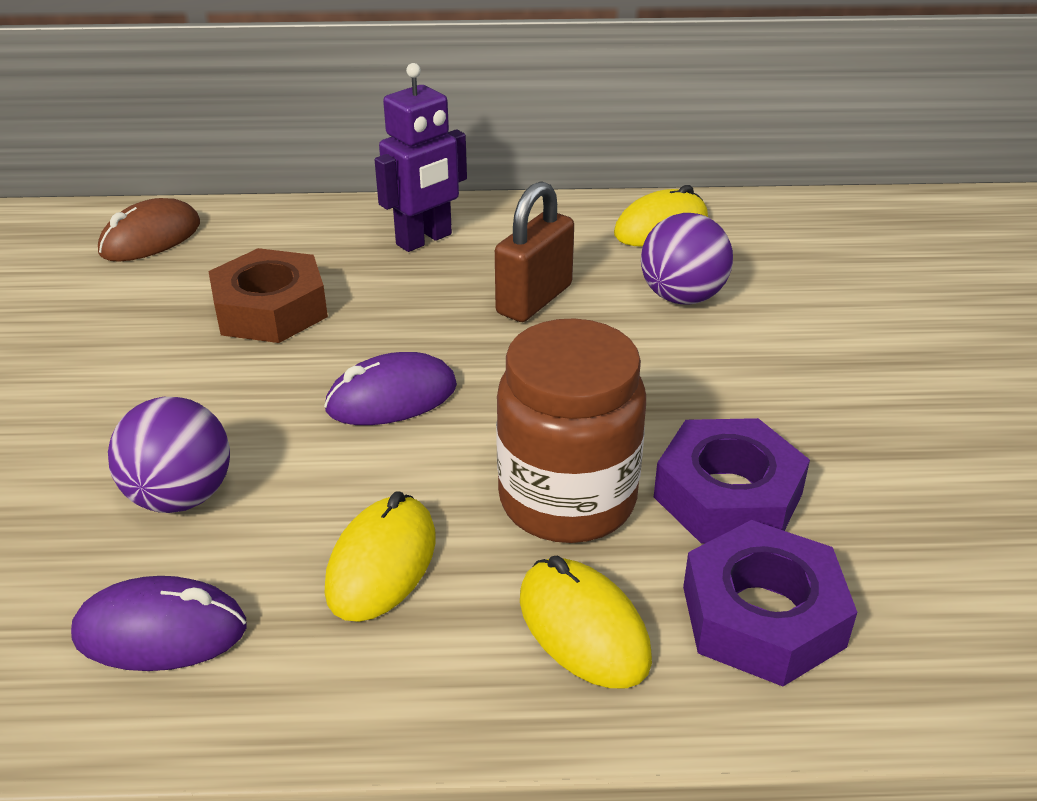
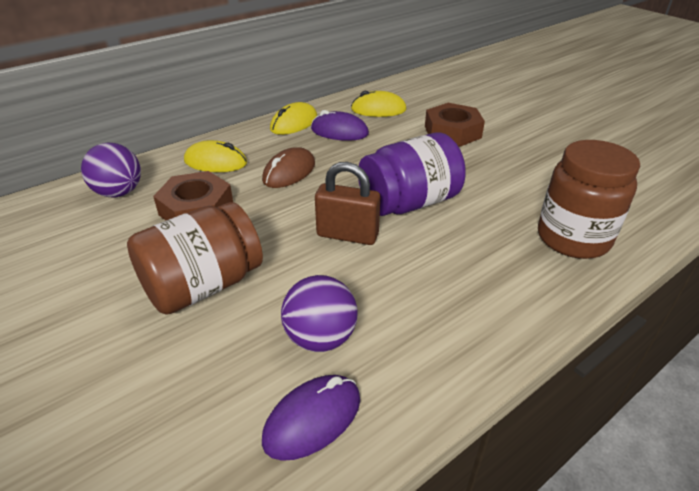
brown jar: 1 -> 2
brown nut: 1 -> 2
purple jar: 0 -> 1
purple nut: 2 -> 0
purple robot: 1 -> 0

